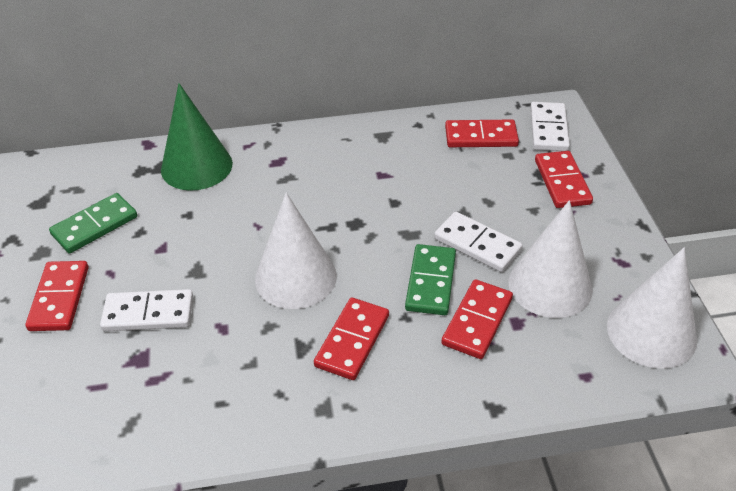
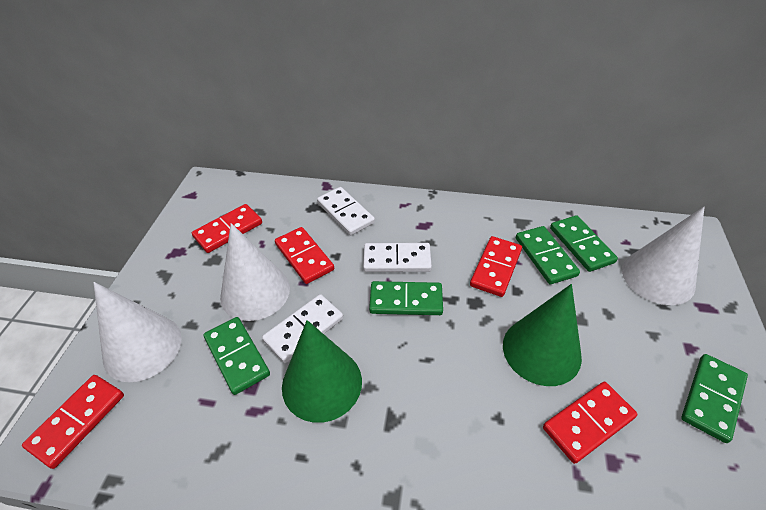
green cone: 1 -> 2
green domino: 2 -> 5

